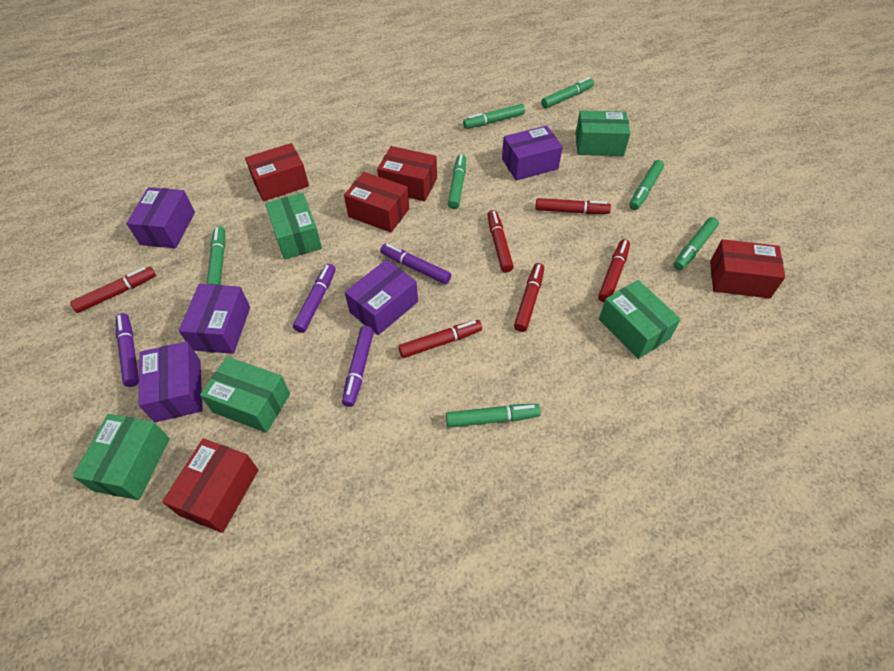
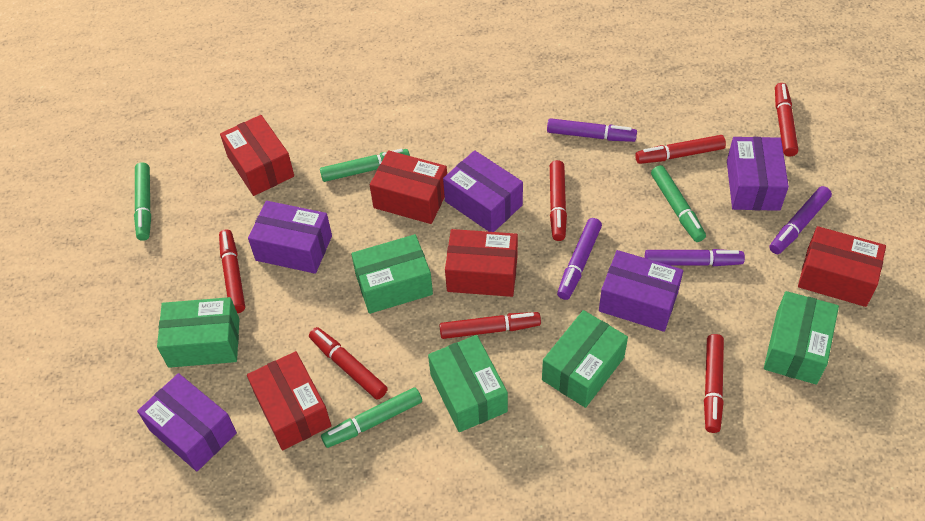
green marker: 7 -> 4
red marker: 6 -> 7

